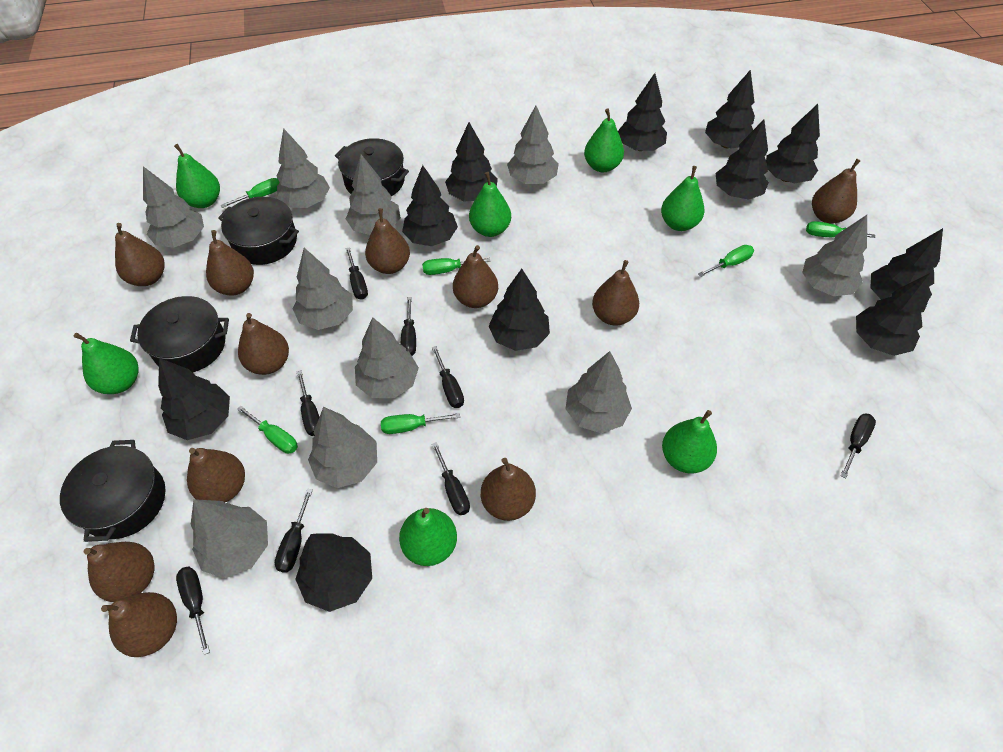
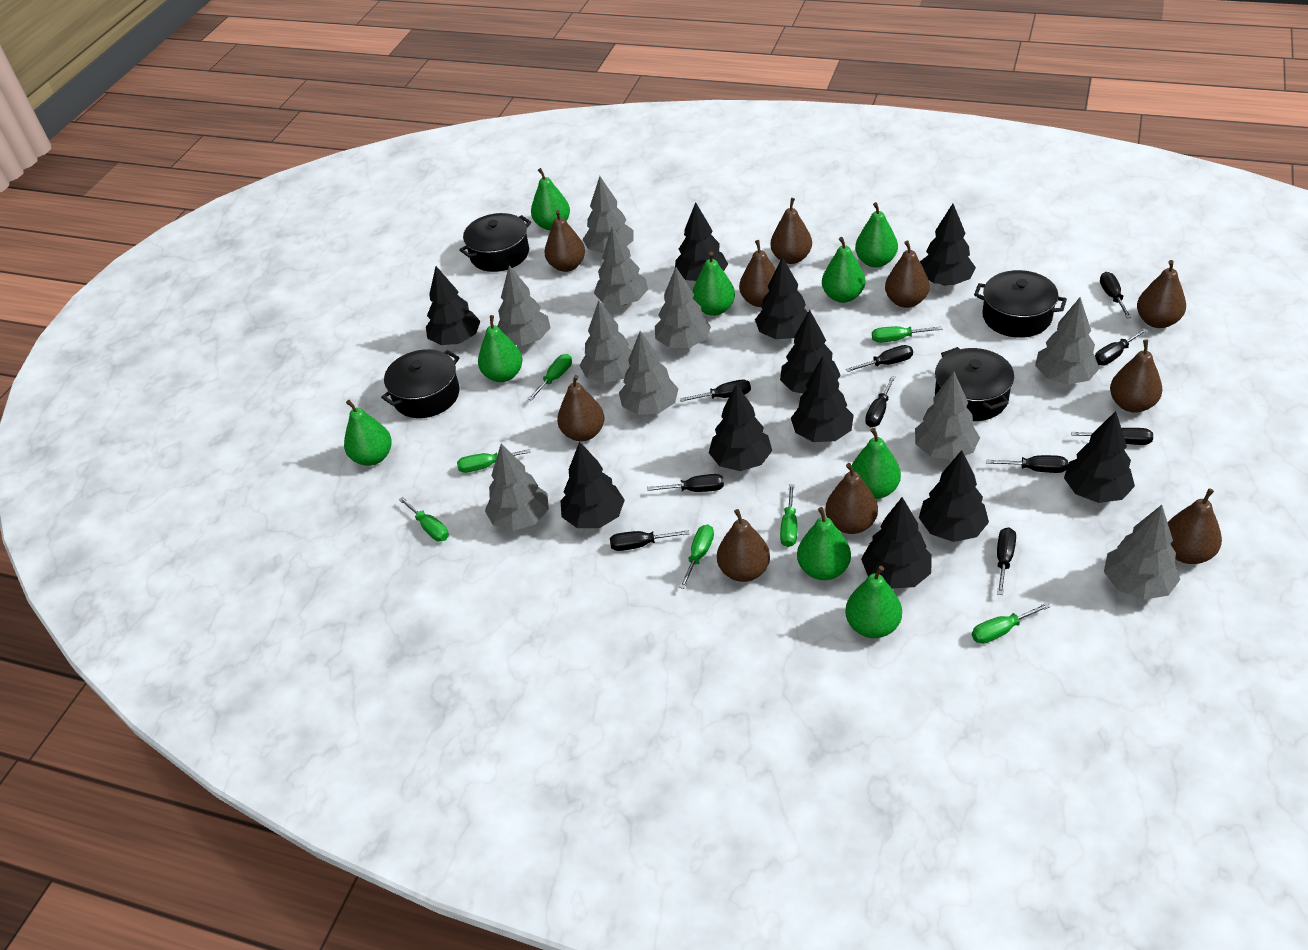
black screwdriver: 8 -> 10
brown pear: 11 -> 10
green pear: 7 -> 9
green screwdriver: 6 -> 7

